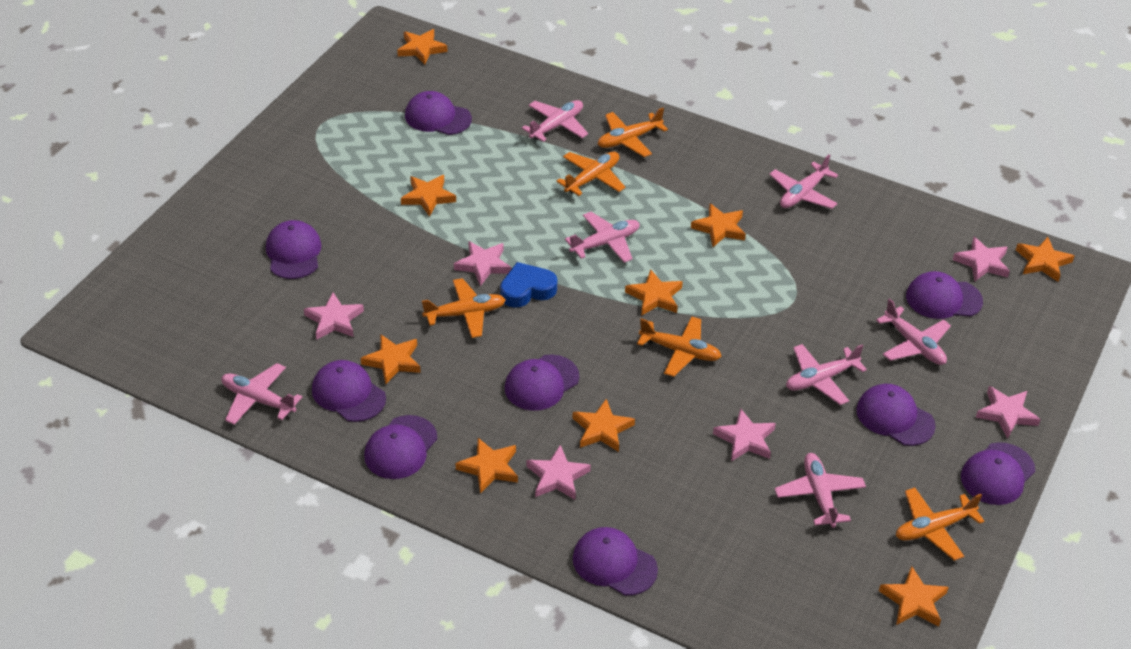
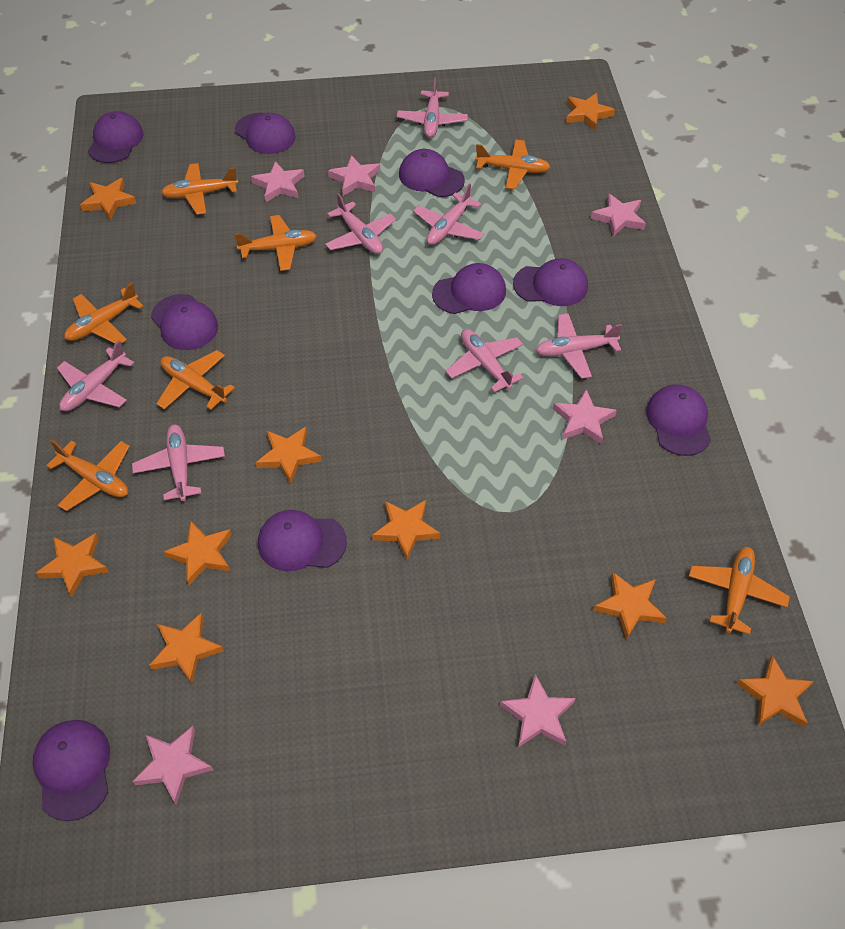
blue heart: 1 -> 0
orange plane: 5 -> 7

